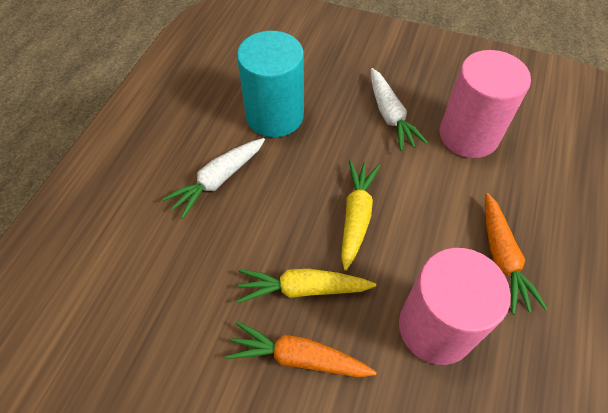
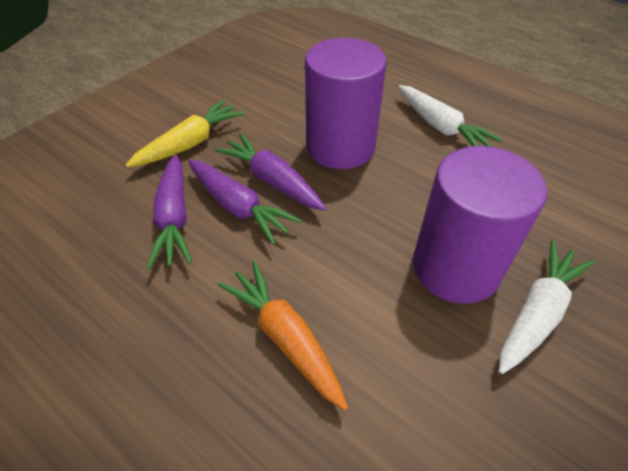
orange carrot: 2 -> 1
pink cylinder: 2 -> 0
purple carrot: 0 -> 3
purple cylinder: 0 -> 2
turquoise cylinder: 1 -> 0
yellow carrot: 2 -> 1

